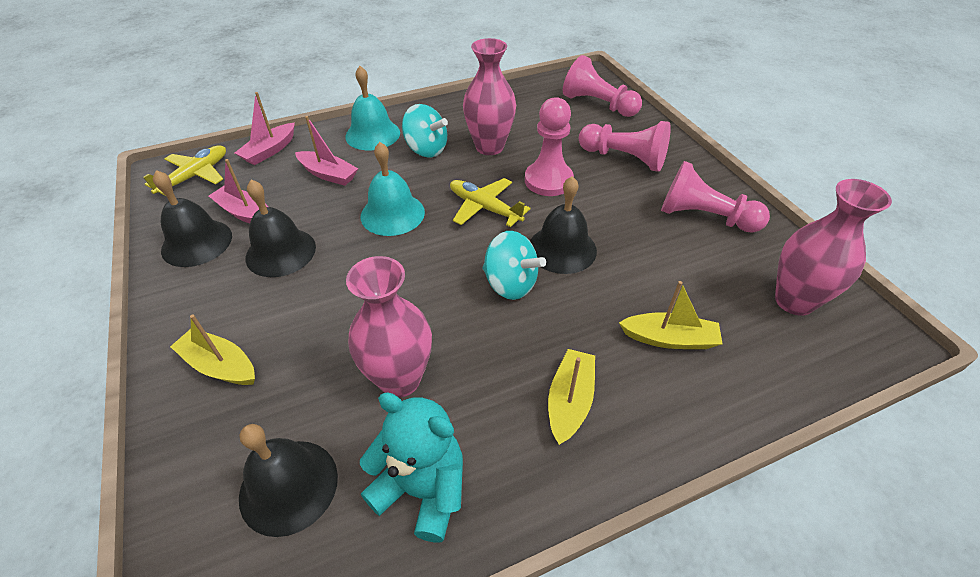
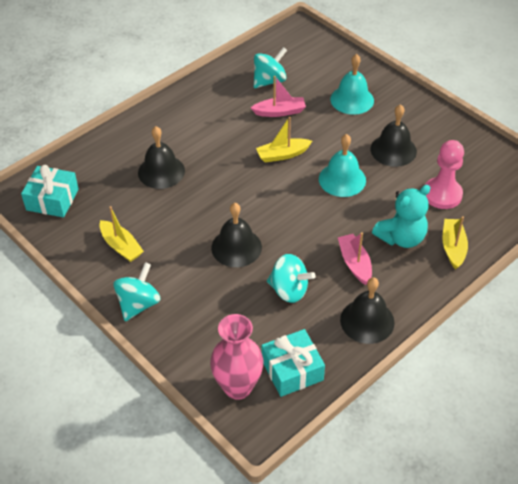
pink boat: 3 -> 2
pink pawn: 4 -> 1
pink vase: 3 -> 1
turquoise gift: 0 -> 2
turquoise spinning top: 2 -> 3
yellow plane: 2 -> 0

